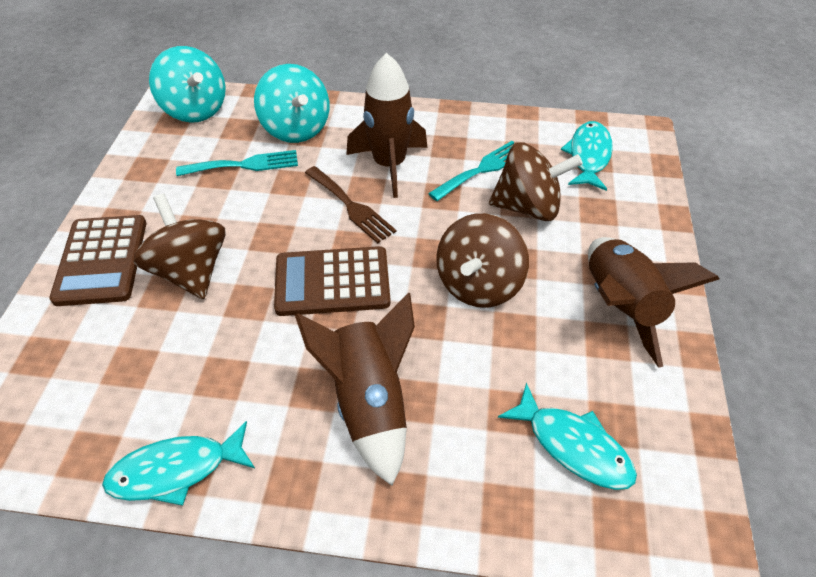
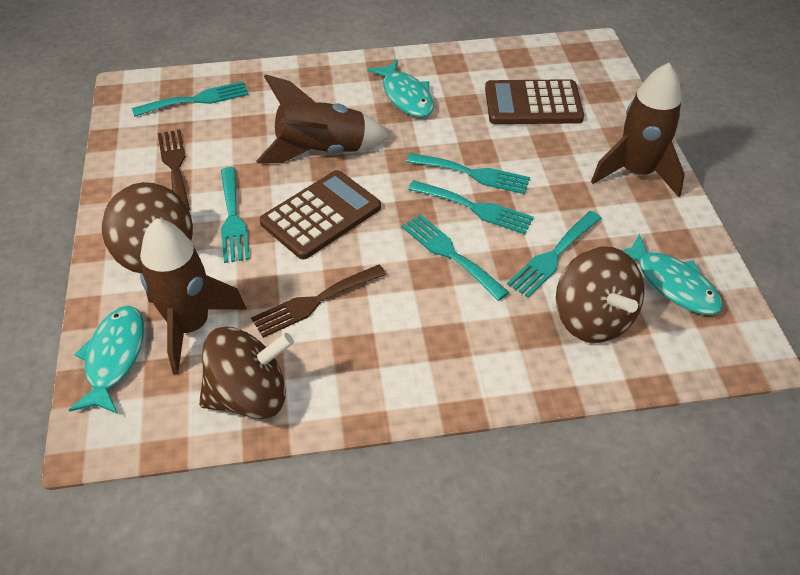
brown fork: 1 -> 2
turquoise fork: 2 -> 6
turquoise spinning top: 2 -> 0

